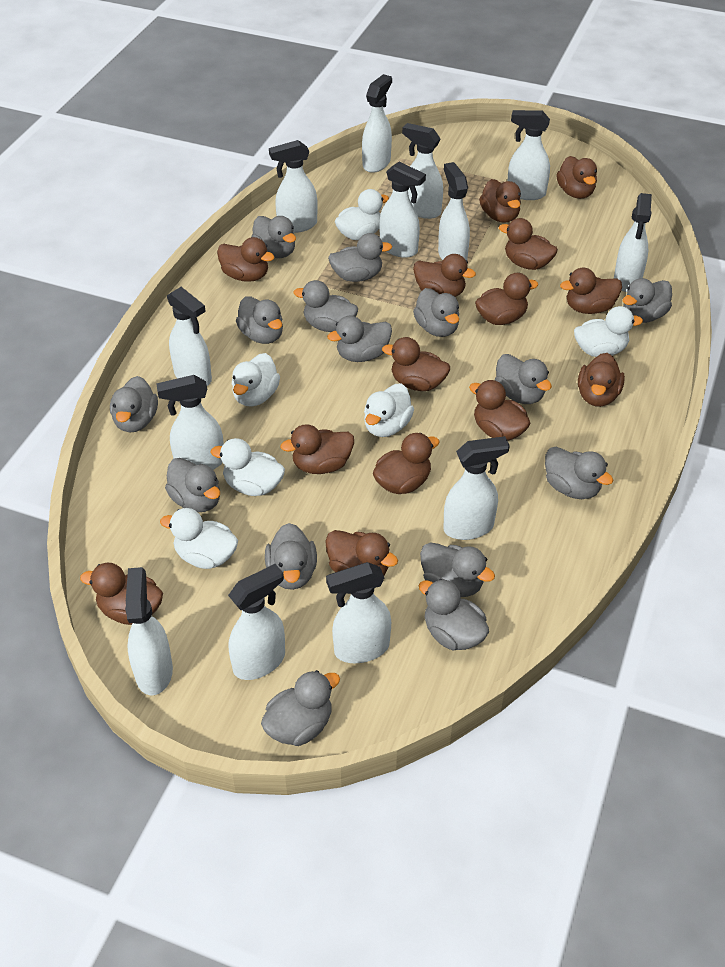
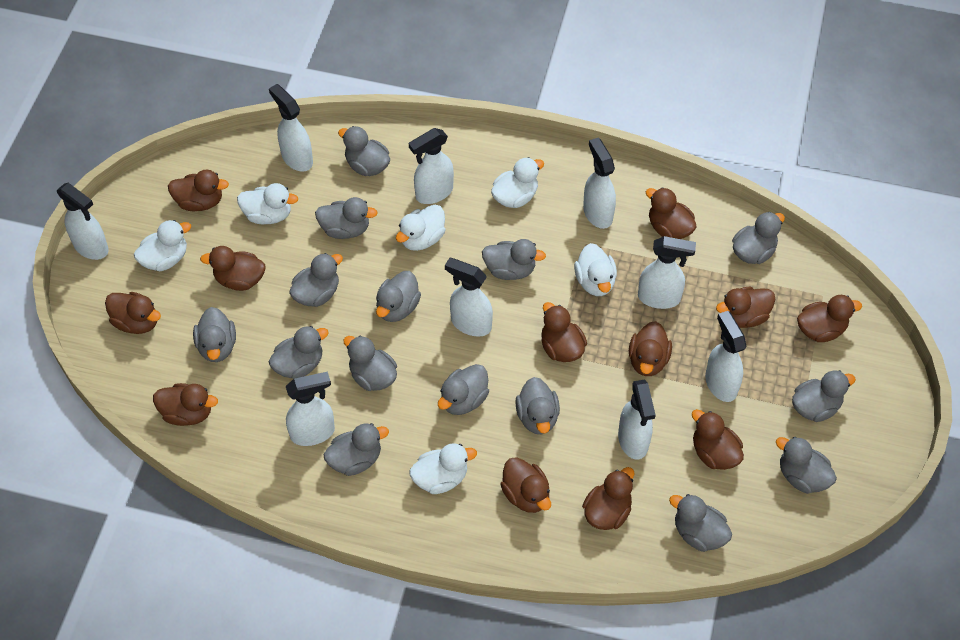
brown duck: 14 -> 12
white spray bottle: 13 -> 9

